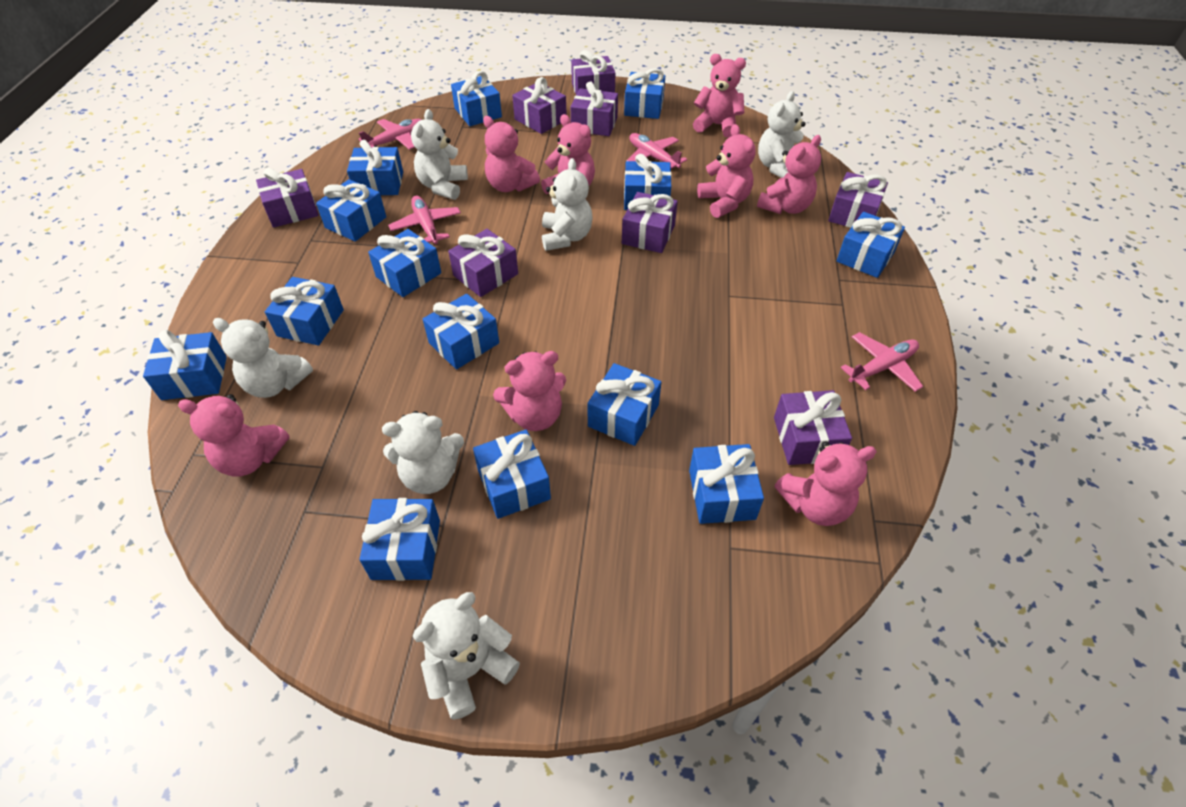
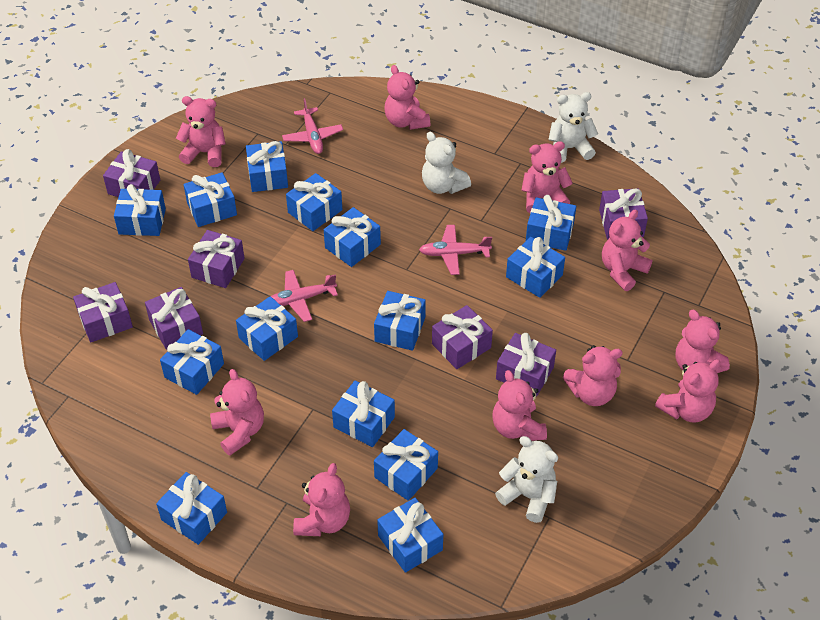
pink plane: 4 -> 3
pink teddy bear: 8 -> 10
purple gift: 8 -> 7
white teddy bear: 6 -> 3

